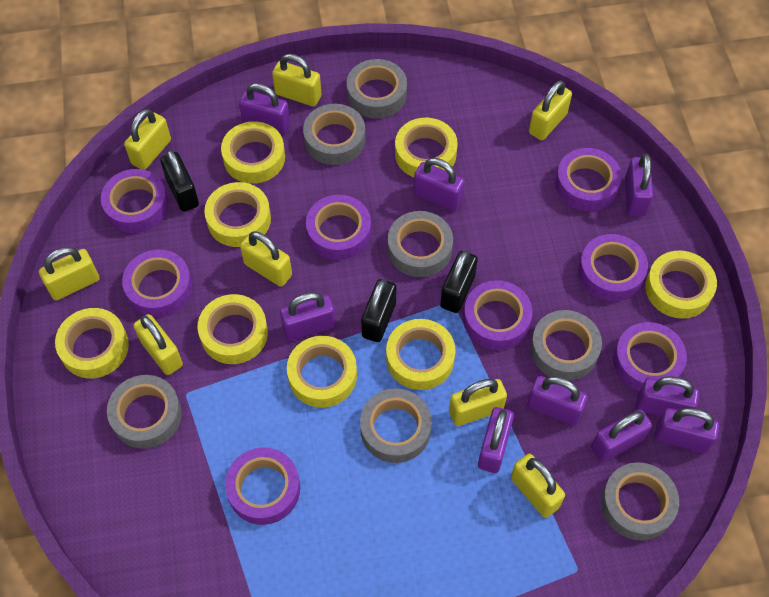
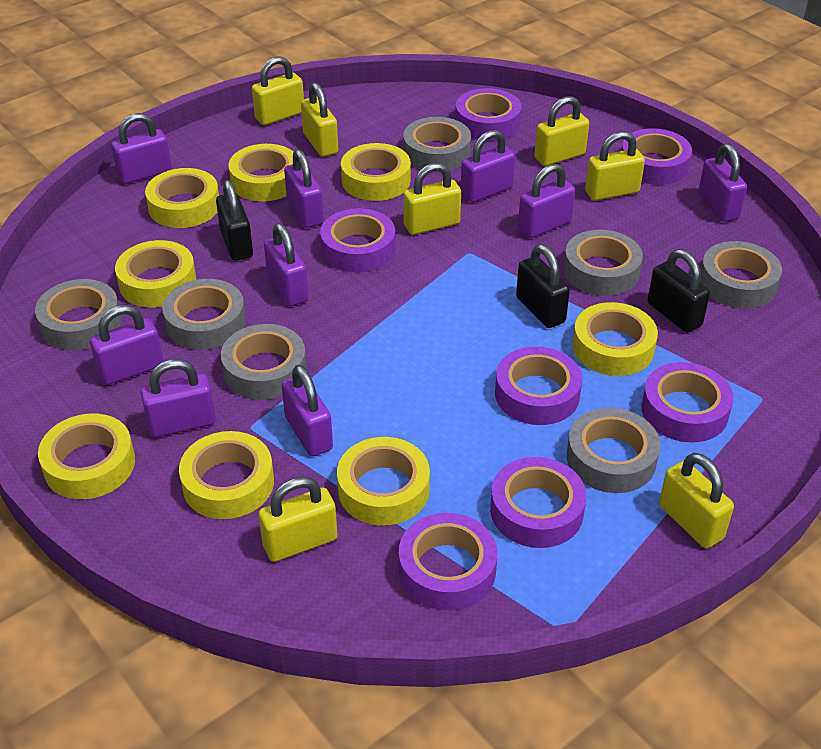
purple tape: 8 -> 7
yellow padlock: 8 -> 7

